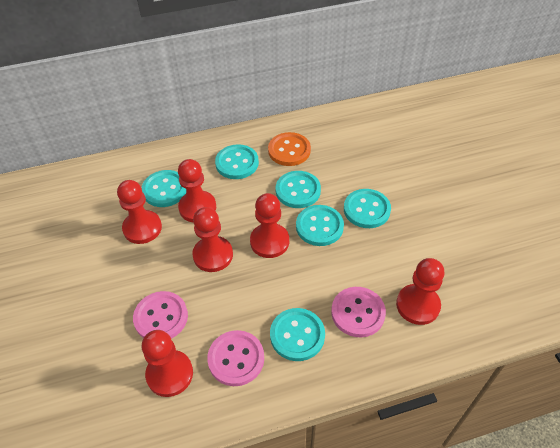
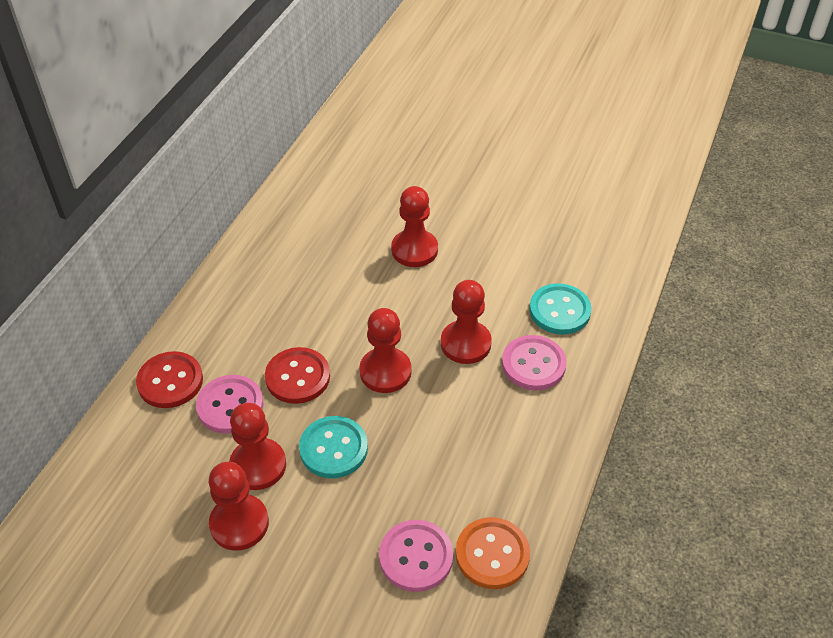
red button: 0 -> 2
red pawn: 6 -> 5
turquoise button: 6 -> 2

